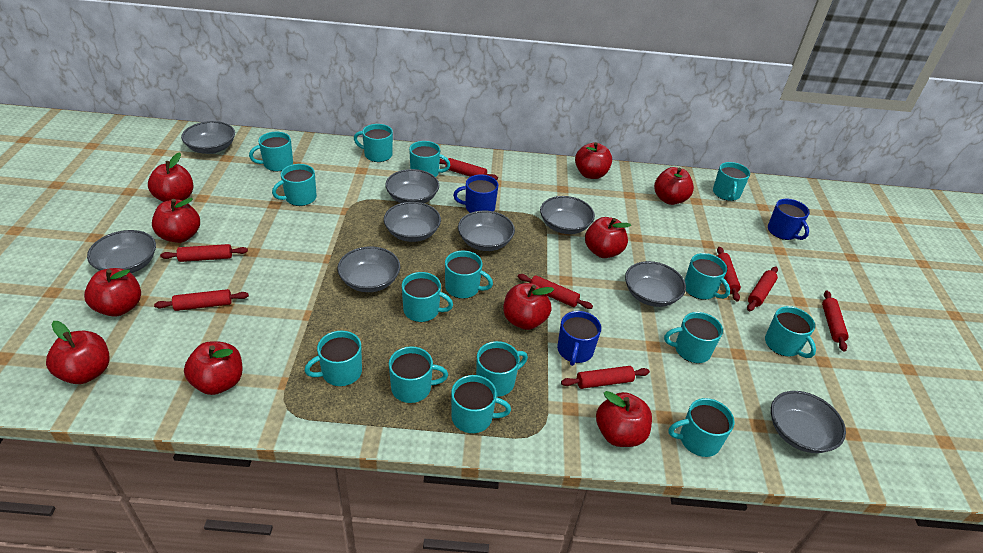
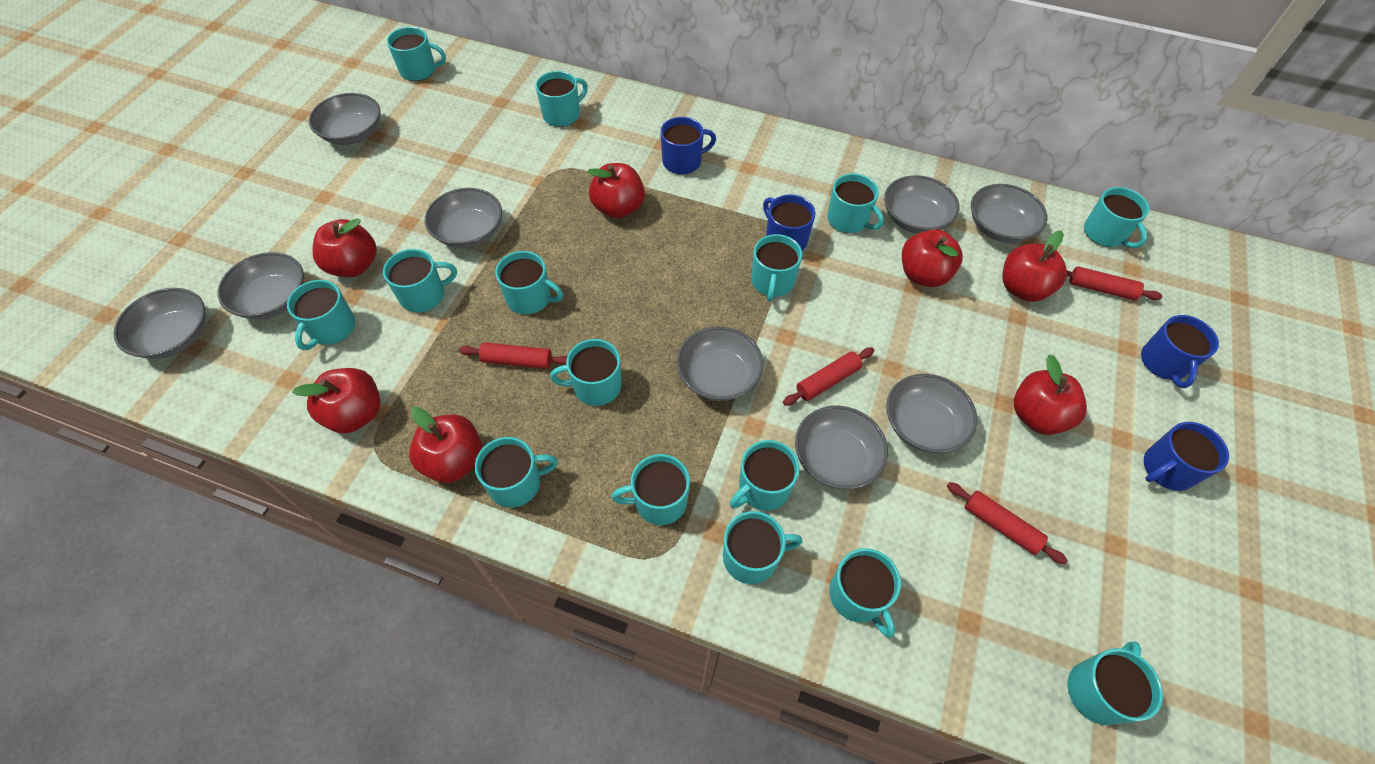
blue mug: 3 -> 4
red apple: 10 -> 7
red rolling pin: 8 -> 4

